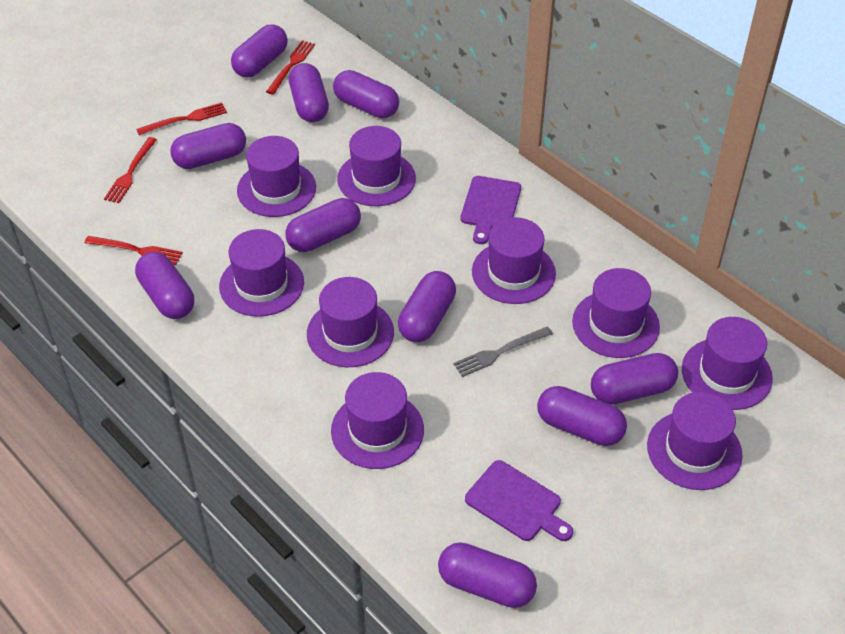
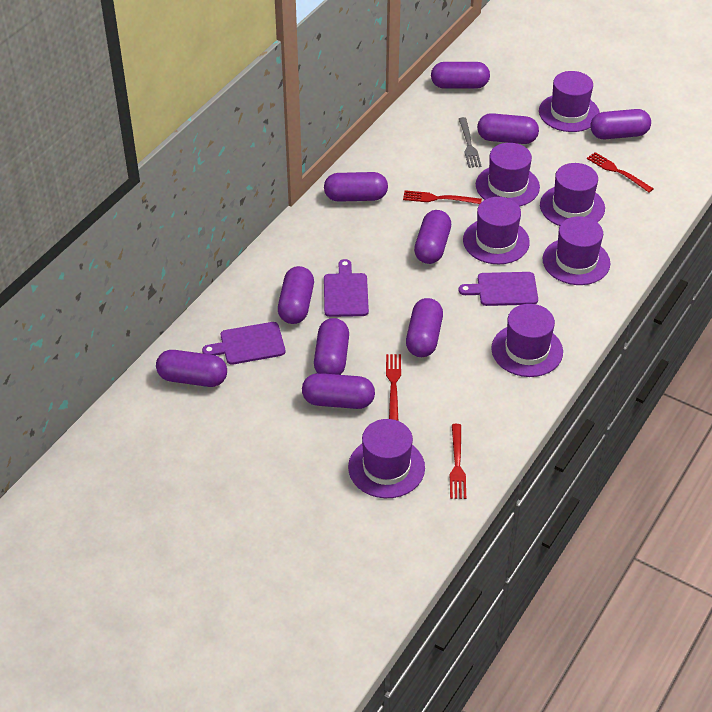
purple cutting board: 2 -> 3
purple hat: 9 -> 7

